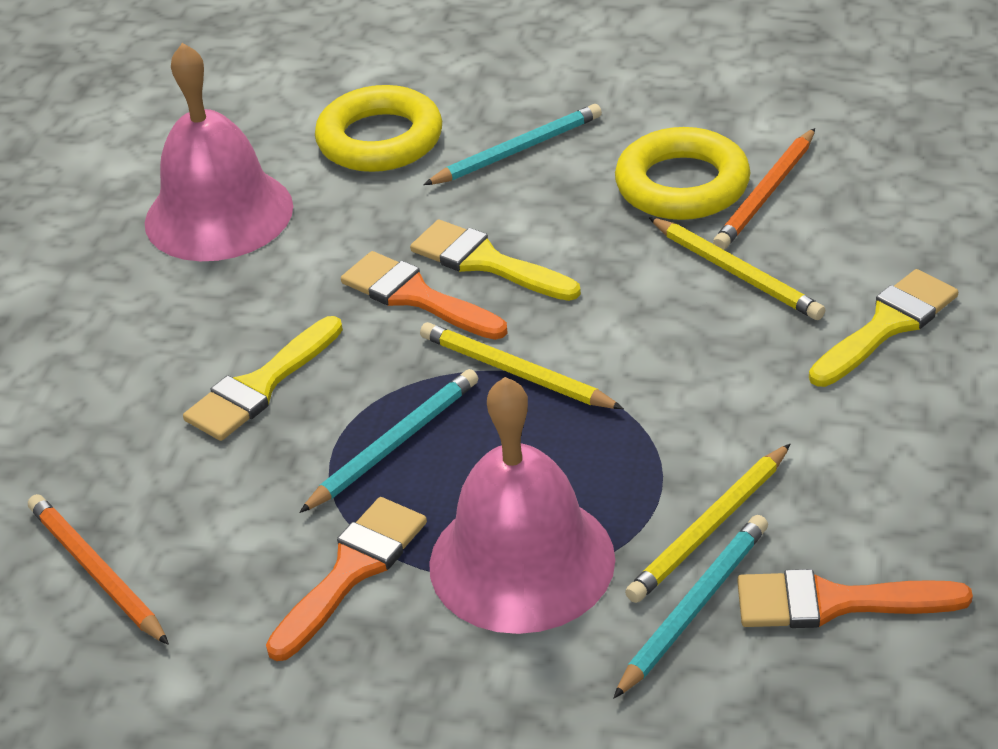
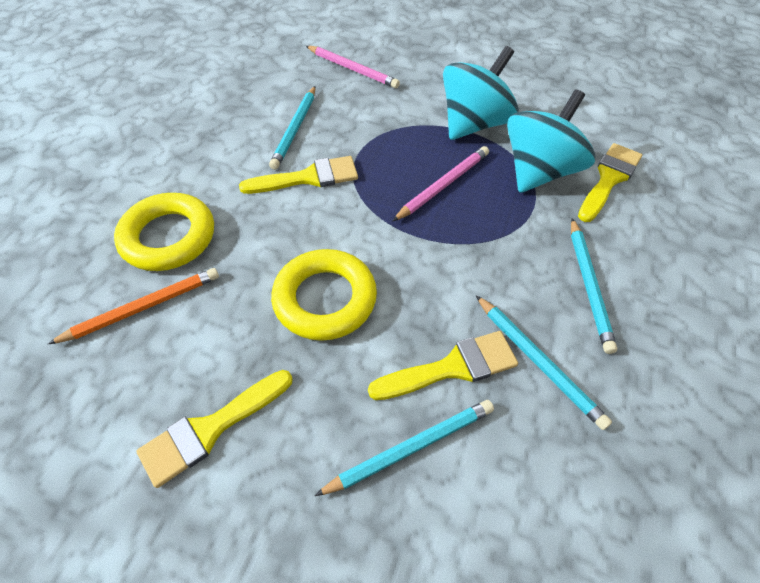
orange brush: 3 -> 0
orange pencil: 2 -> 1
pink bell: 2 -> 0
pink pencil: 0 -> 2
turquoise pencil: 3 -> 4
turquoise spinning top: 0 -> 2
yellow brush: 3 -> 4
yellow pencil: 3 -> 0

